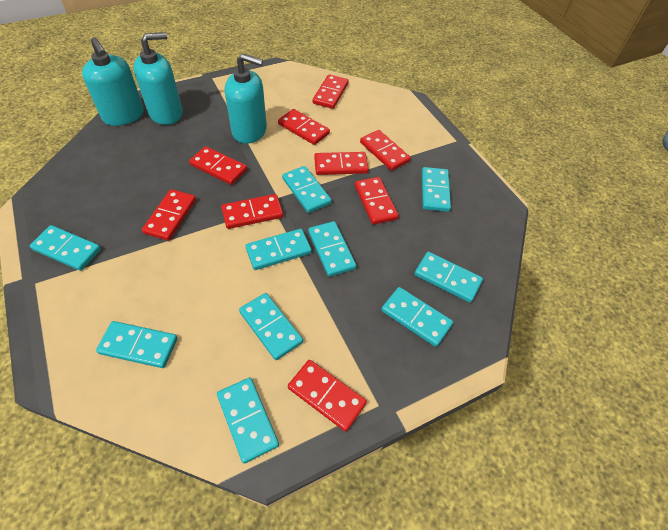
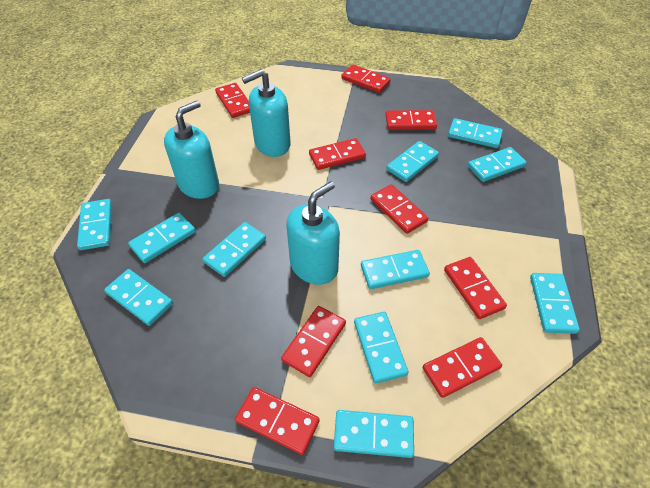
turquoise domino: 10 -> 11

